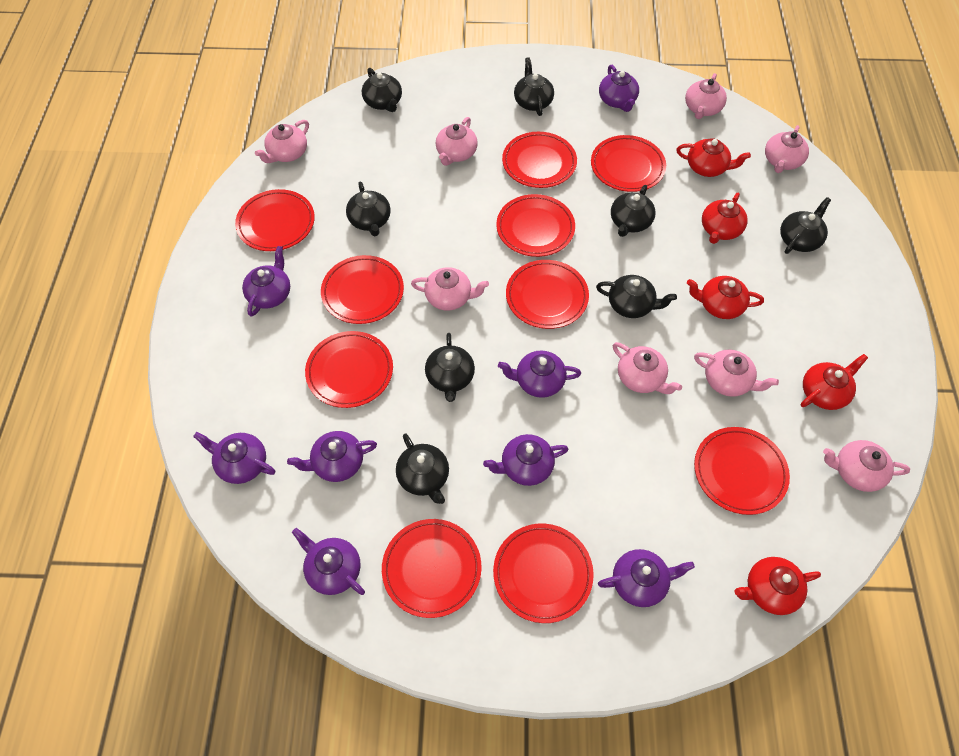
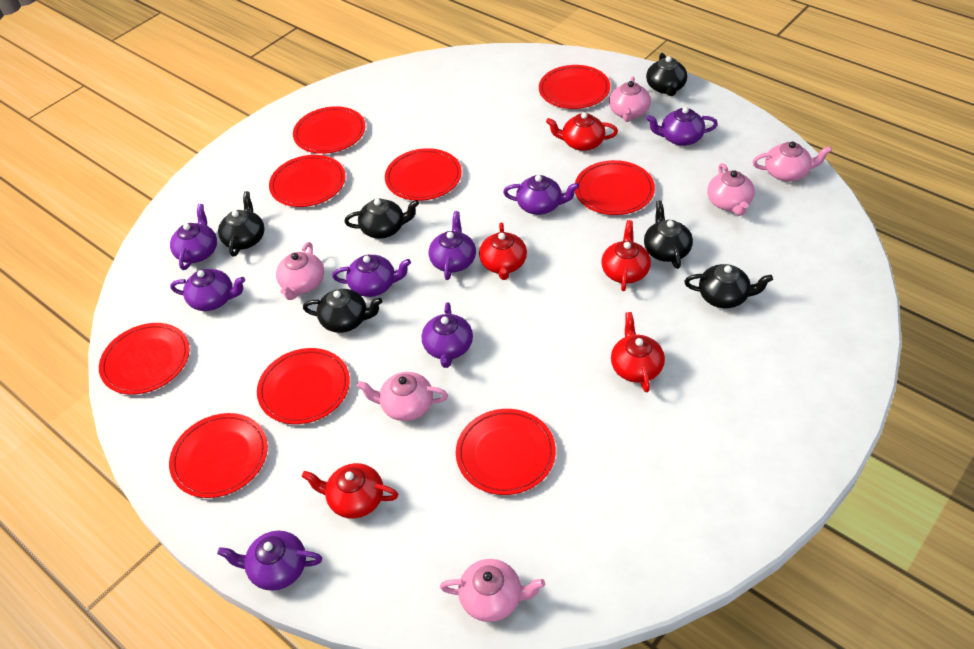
black teapot: 8 -> 6
pink teapot: 8 -> 6
red plate: 10 -> 9

